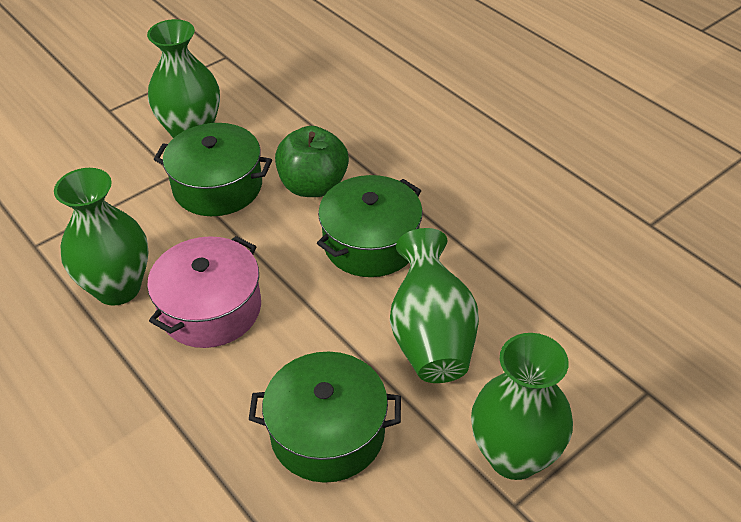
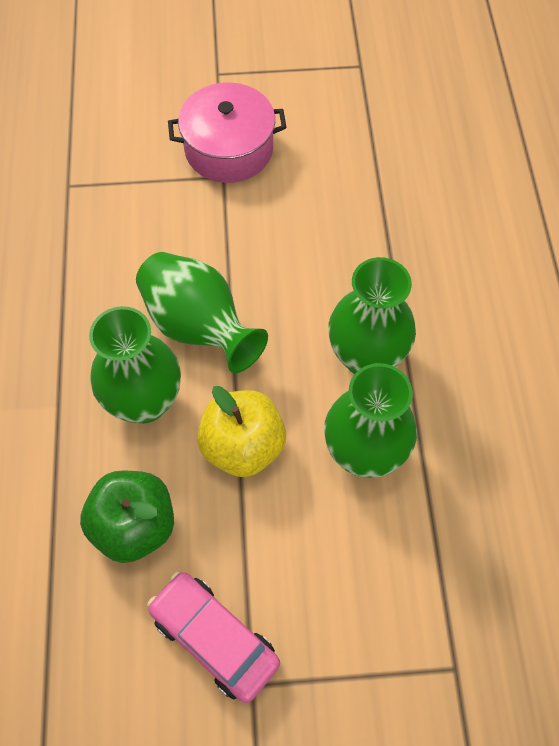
green pot: 3 -> 0
pink car: 0 -> 1
yellow apple: 0 -> 1

